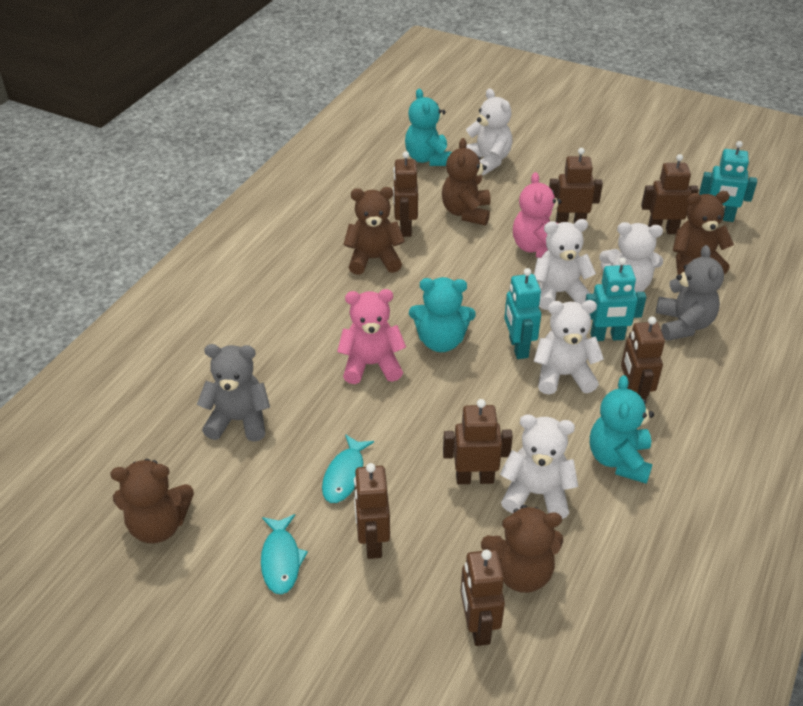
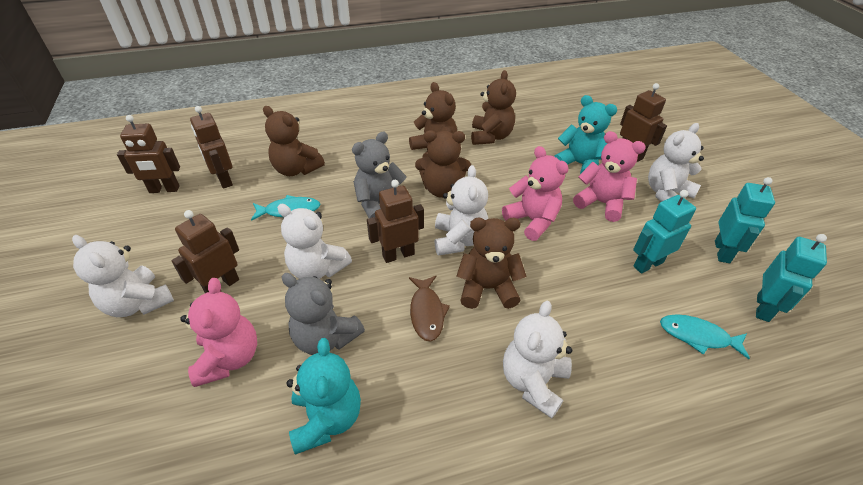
brown fish: 0 -> 1
brown robot: 7 -> 5
pink teddy bear: 2 -> 3
turquoise teddy bear: 3 -> 2

